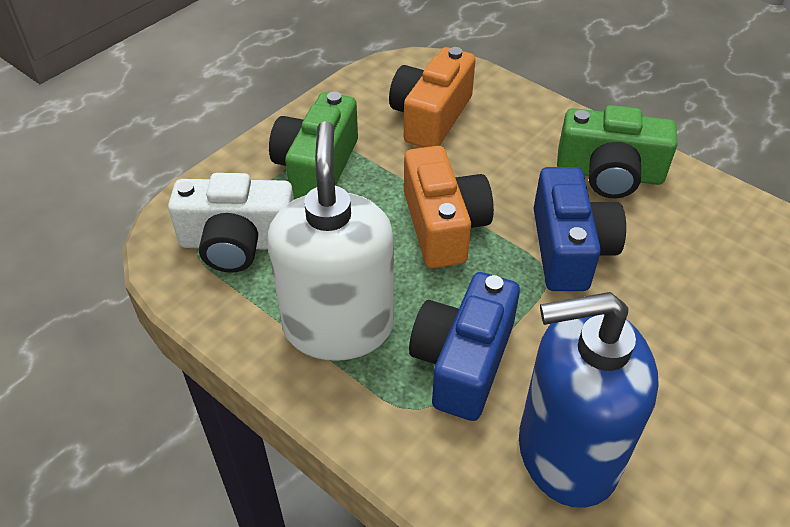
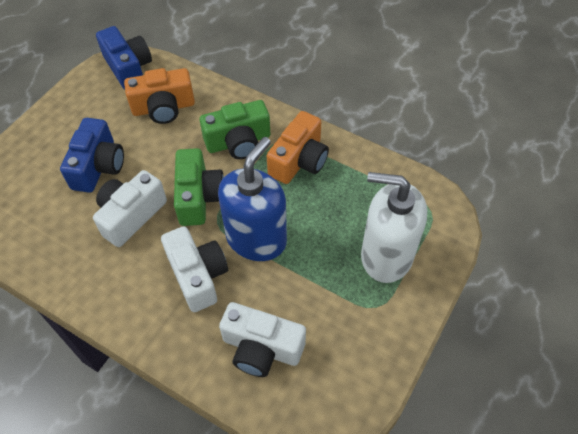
white camera: 1 -> 3

